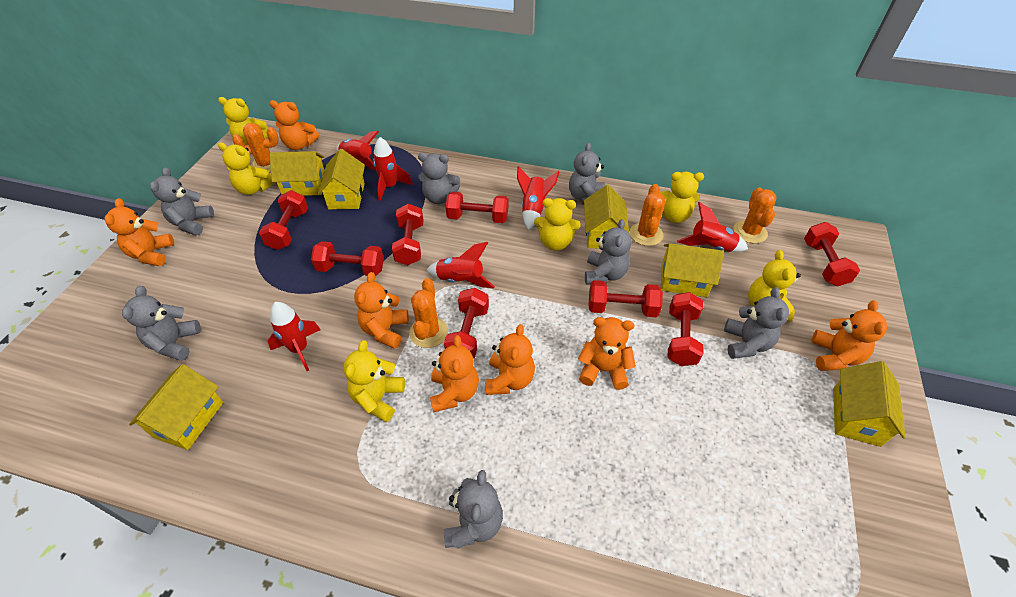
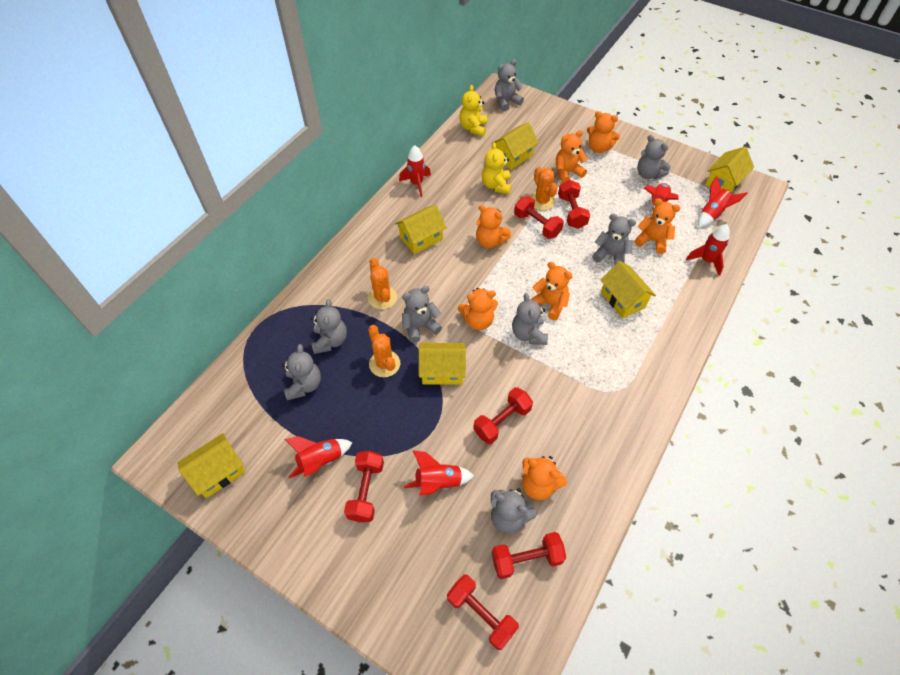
grey teddy bear: 7 -> 8
orange cactus: 4 -> 3
red dumbbell: 8 -> 6
yellow teddy bear: 6 -> 2

